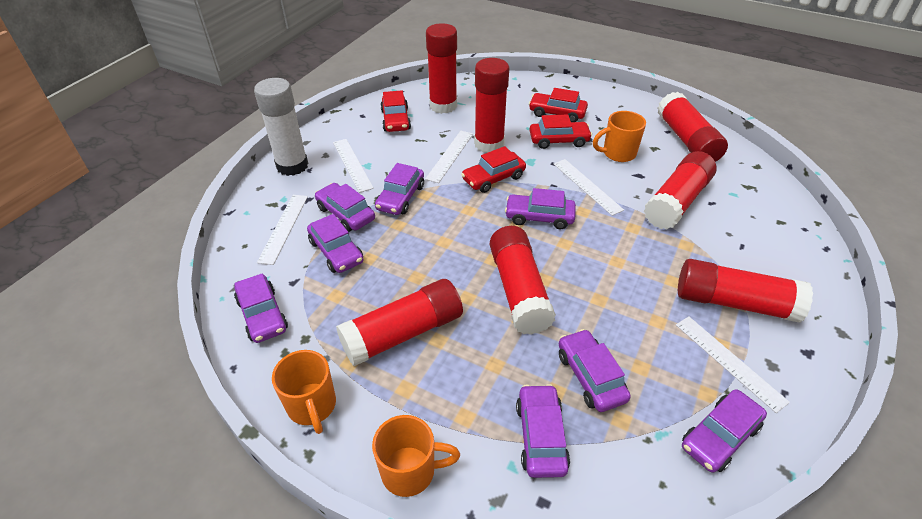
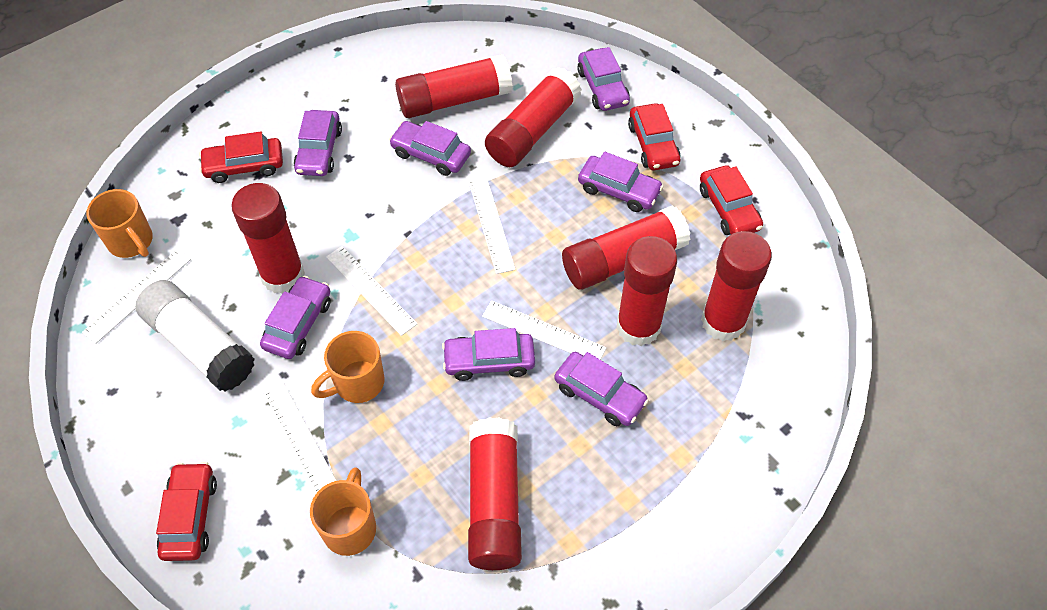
purple car: 8 -> 7

